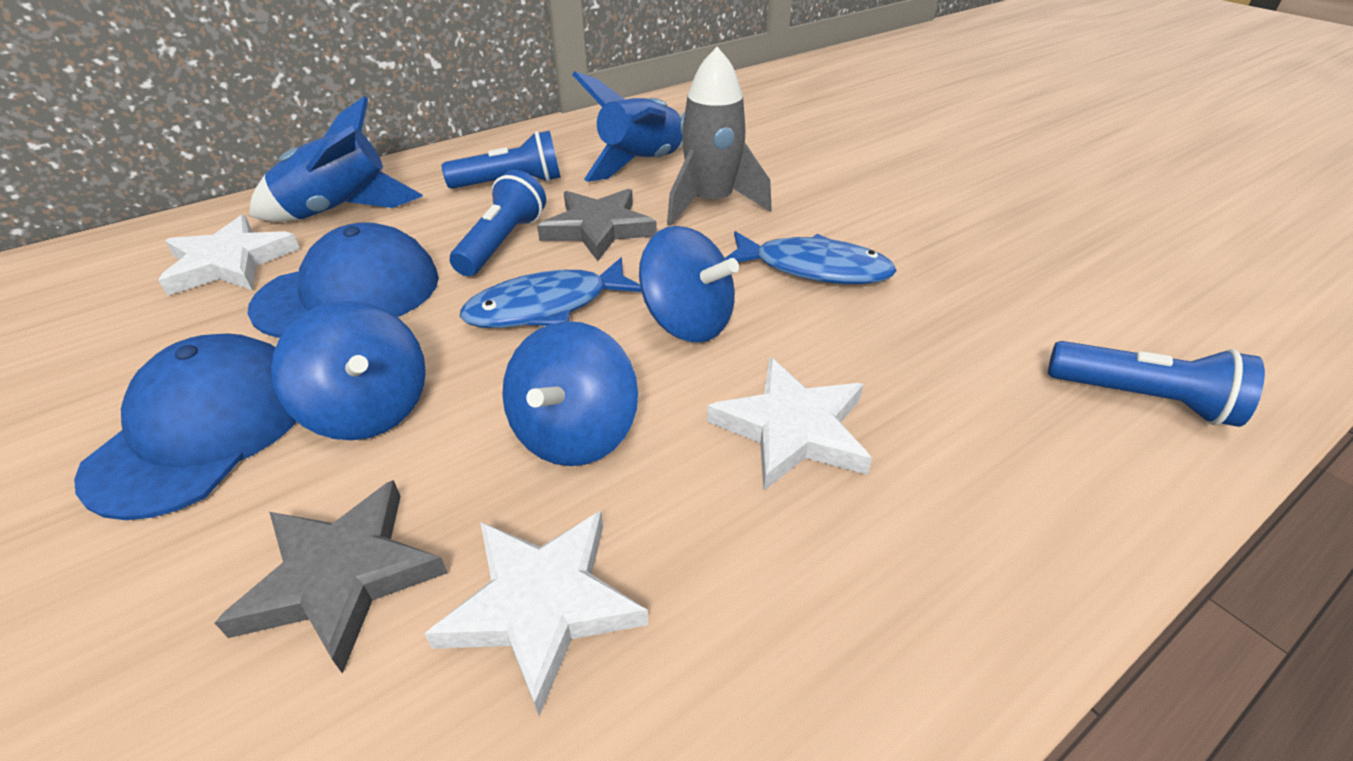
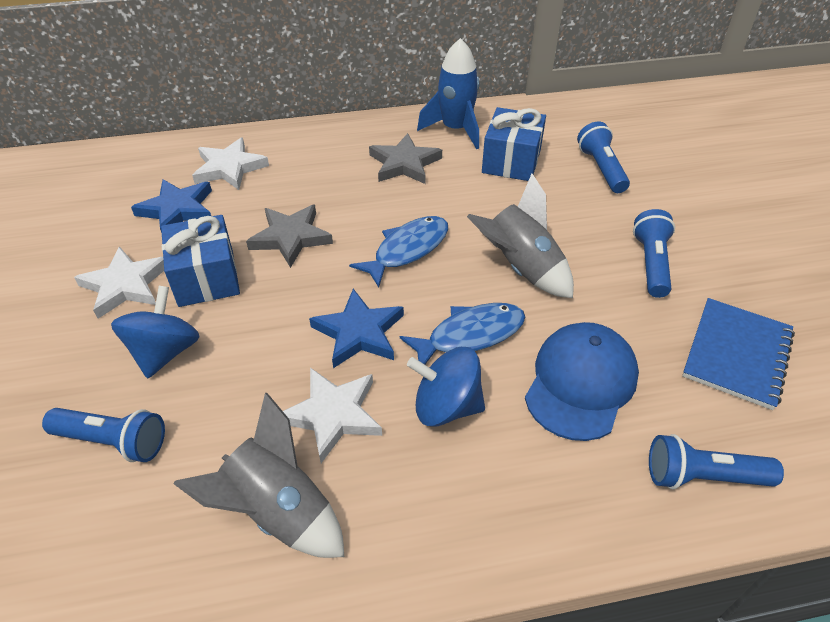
blue cap: 2 -> 1
blue flashlight: 3 -> 4
blue gift: 0 -> 2
blue notebook: 0 -> 1
blue rocket: 2 -> 1
blue spinning top: 3 -> 2
blue star: 0 -> 2
grey rocket: 1 -> 2

